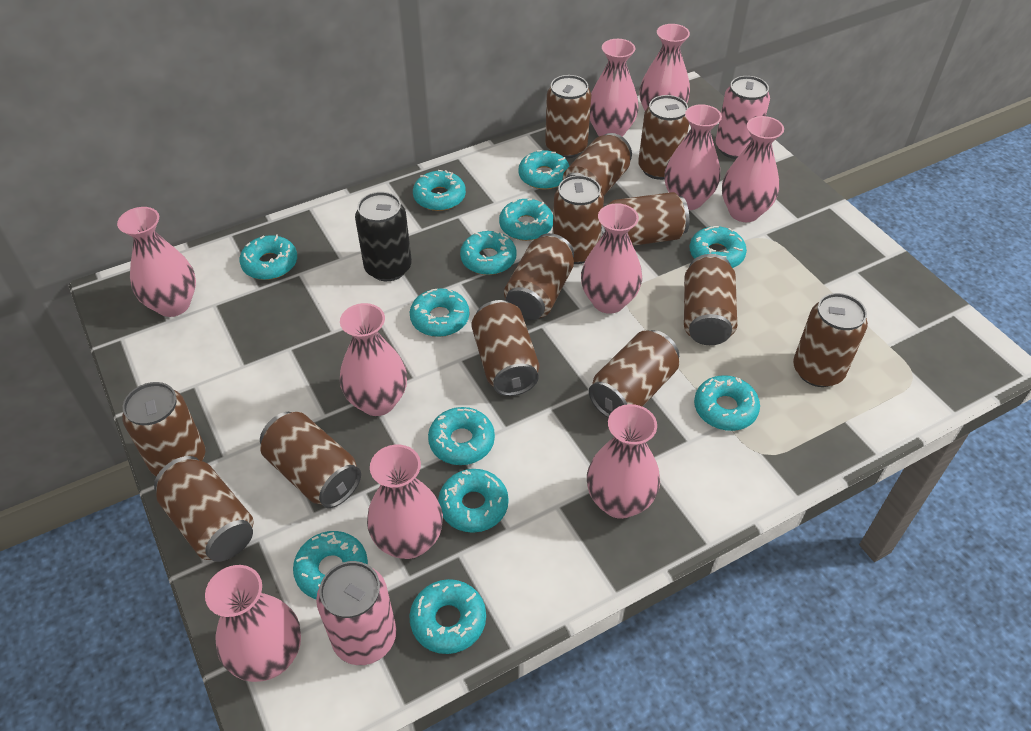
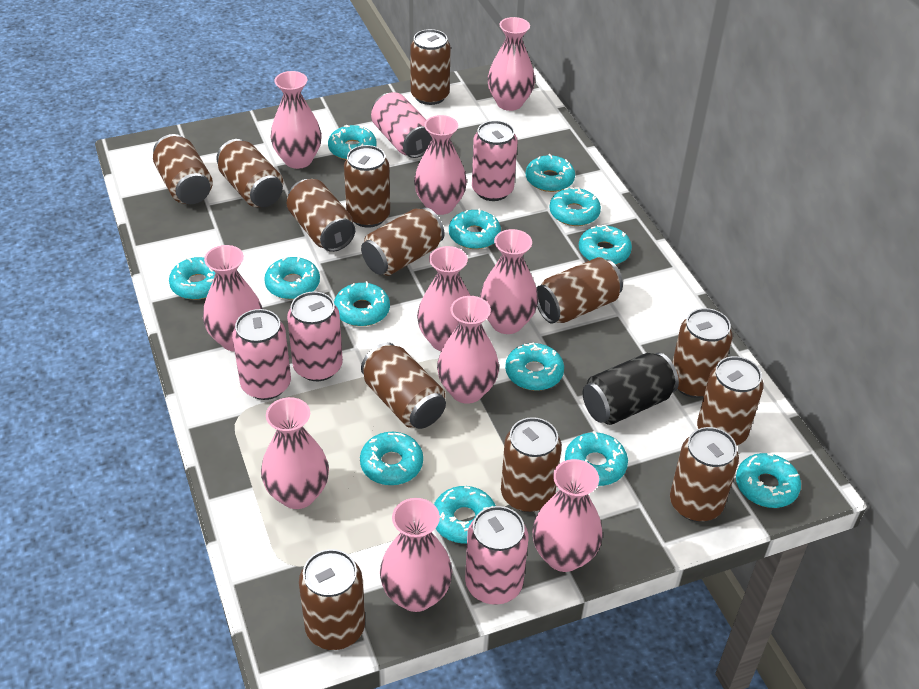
pink can: 2 -> 5
turquoise donut: 12 -> 13

